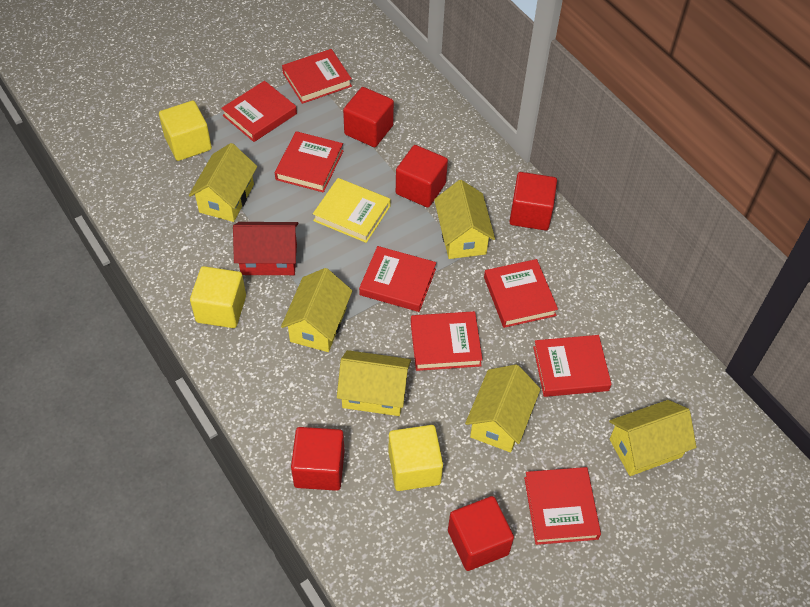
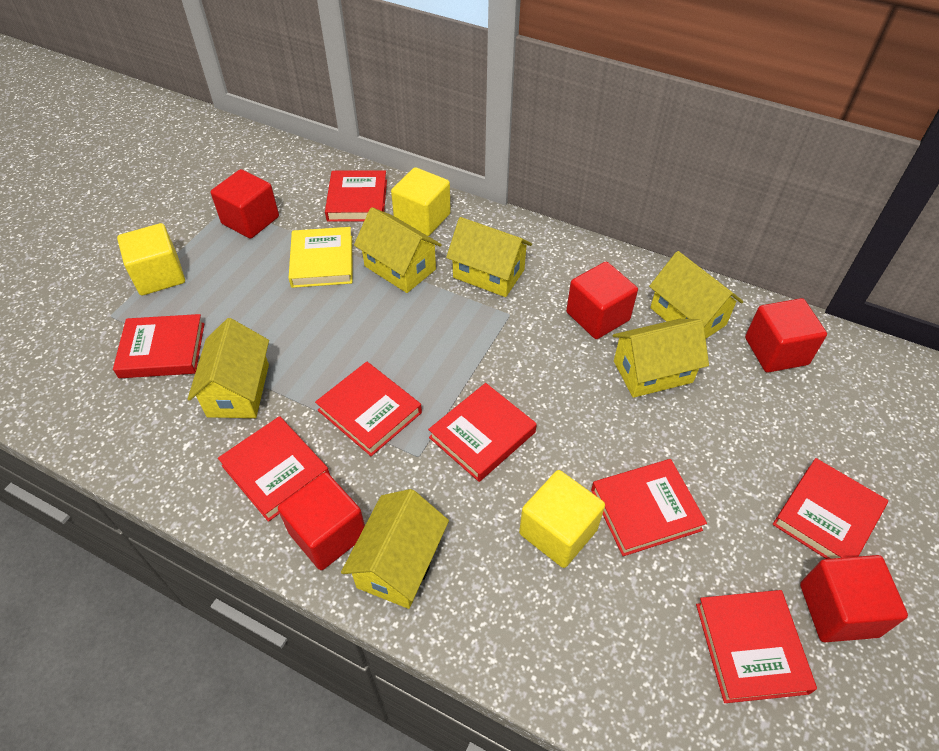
red house: 1 -> 0

